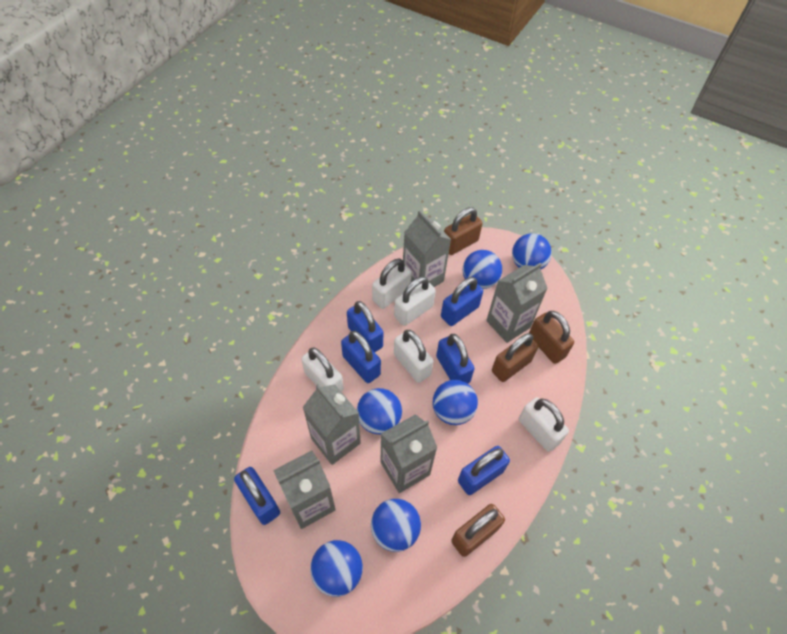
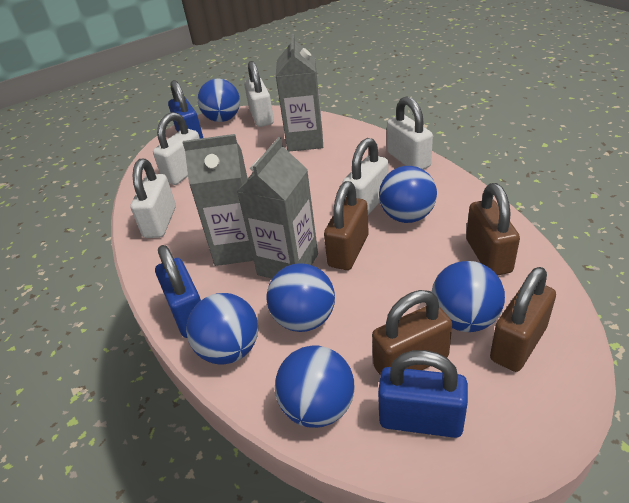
blue padlock: 6 -> 3
grey carton: 5 -> 3

